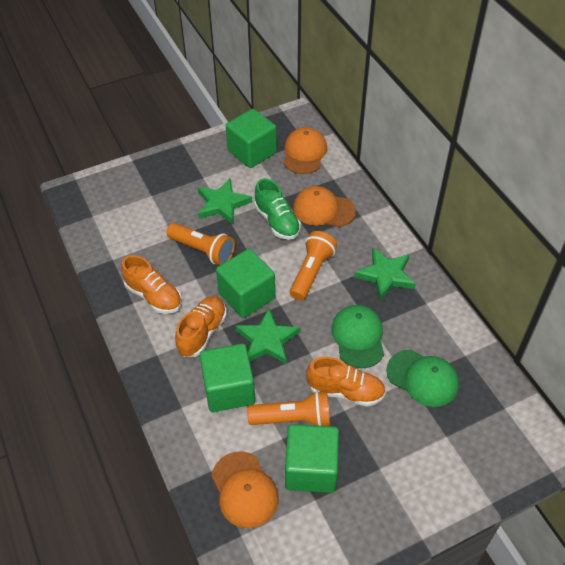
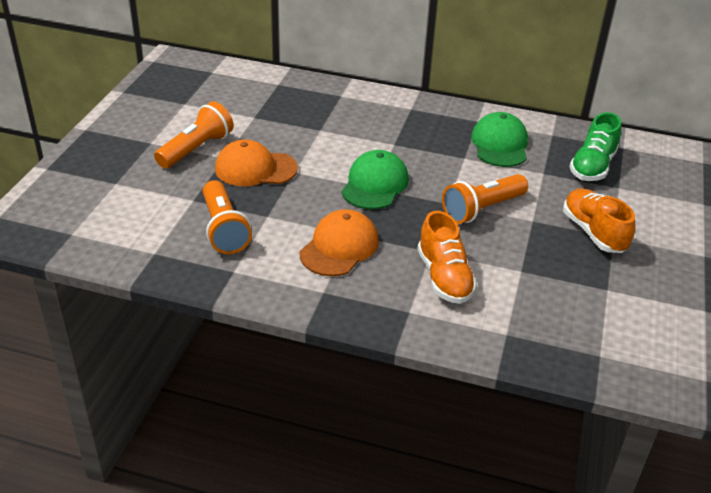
green cube: 4 -> 0
green star: 3 -> 0
orange cap: 3 -> 2
orange shoe: 3 -> 2

